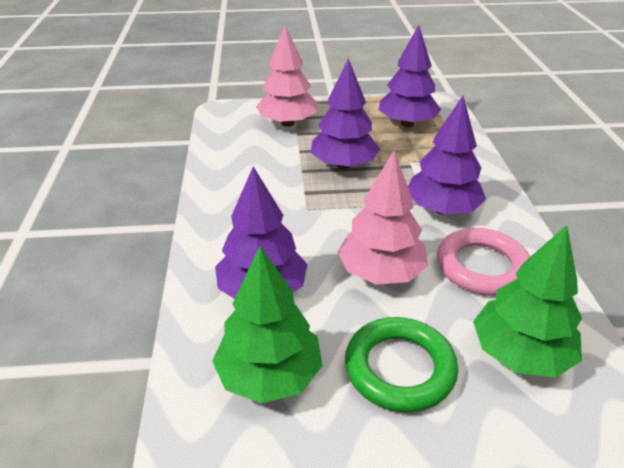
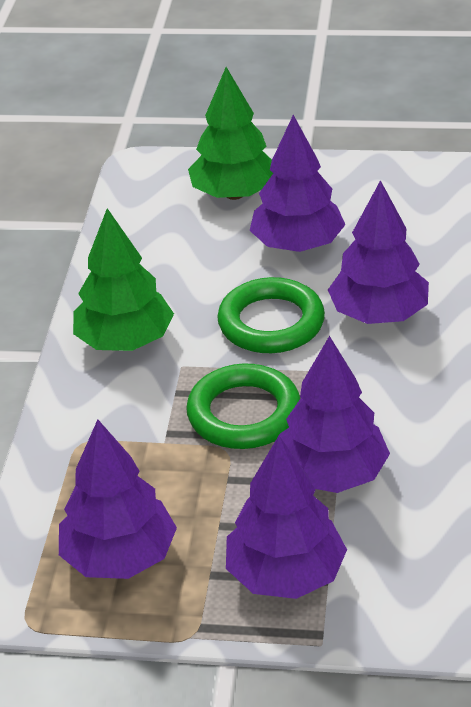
green ring: 1 -> 2
pink ring: 1 -> 0
pink tree: 2 -> 0
purple tree: 4 -> 5

